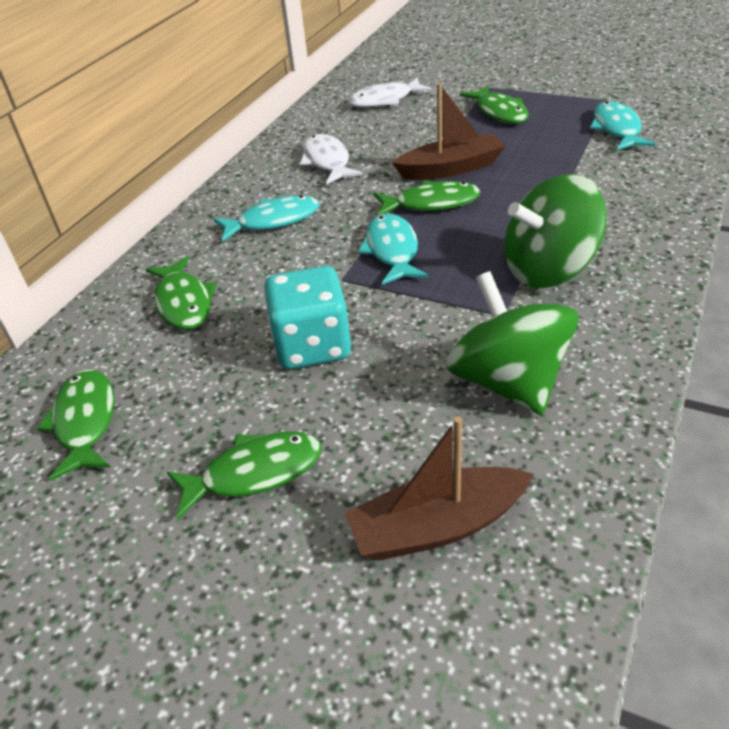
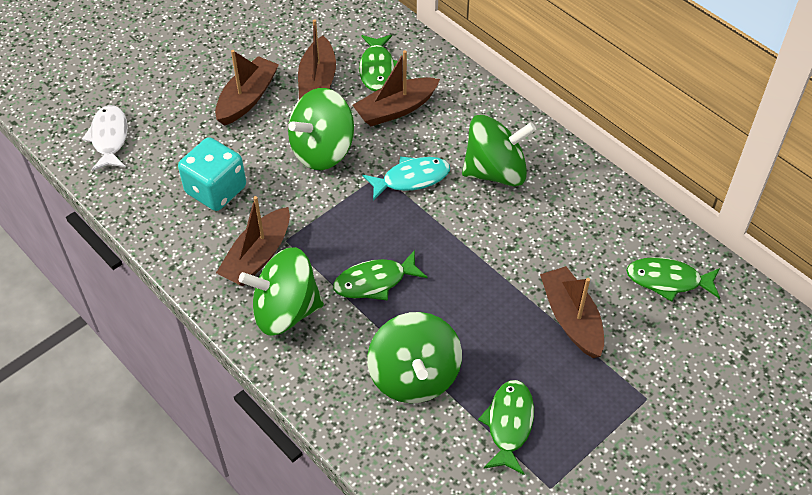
brown boat: 2 -> 5
green fish: 5 -> 4
green spinning top: 2 -> 4
turquoise fish: 3 -> 1
white fish: 2 -> 1

